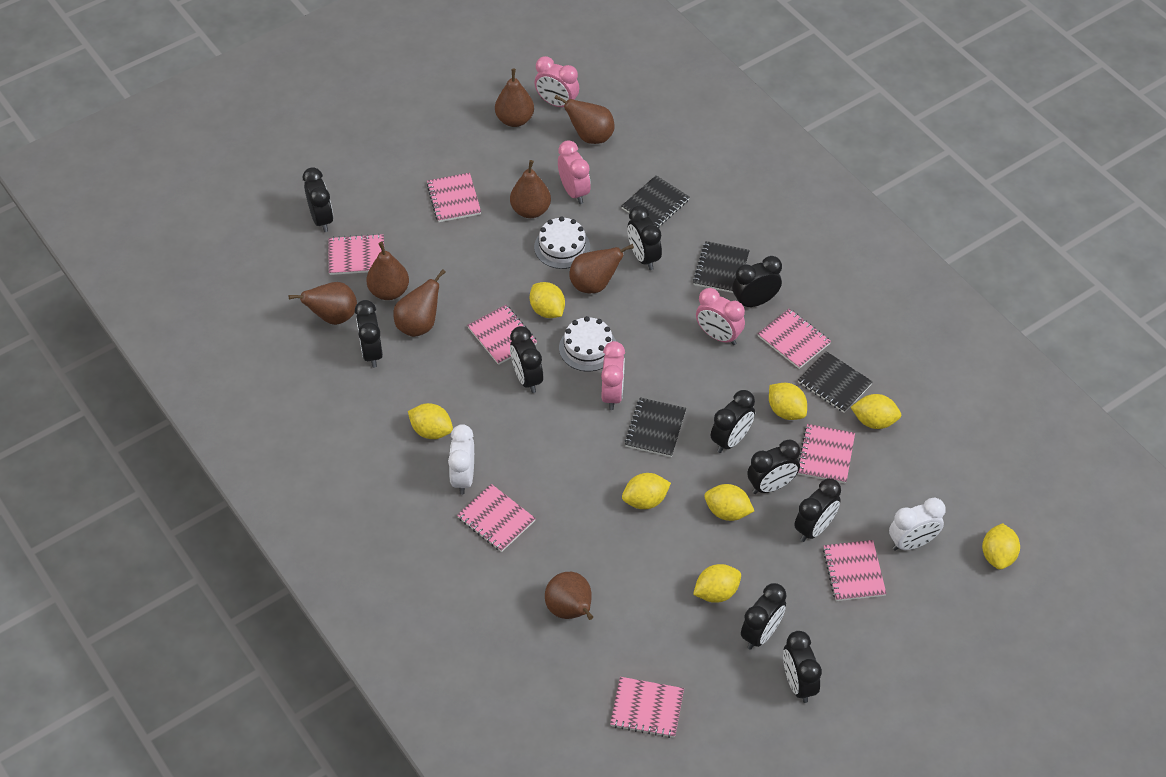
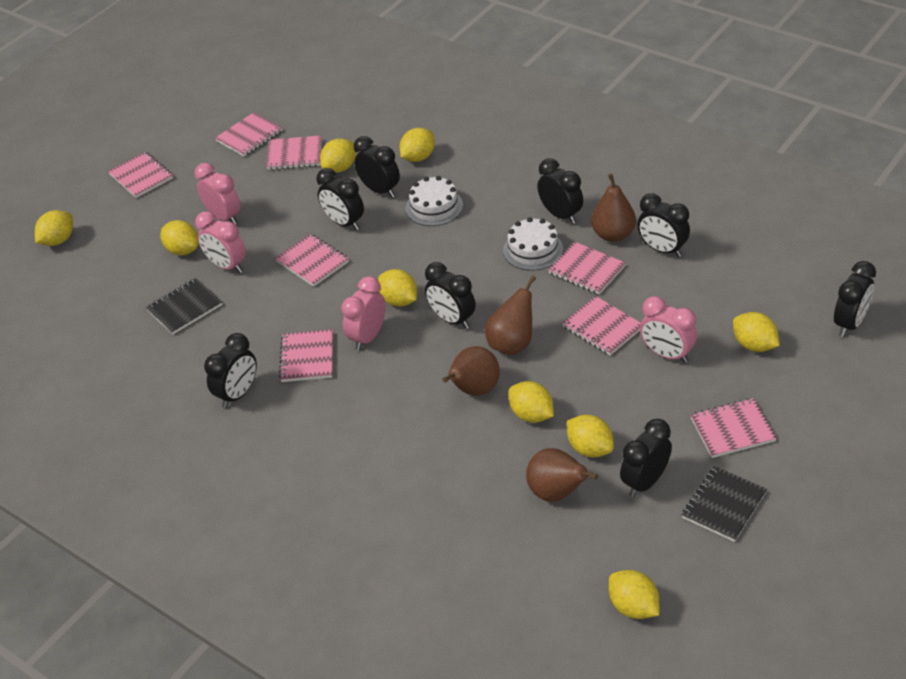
black clock: 10 -> 8
black notebook: 4 -> 2
brown pear: 8 -> 4
white clock: 2 -> 0
yellow lemon: 8 -> 9

